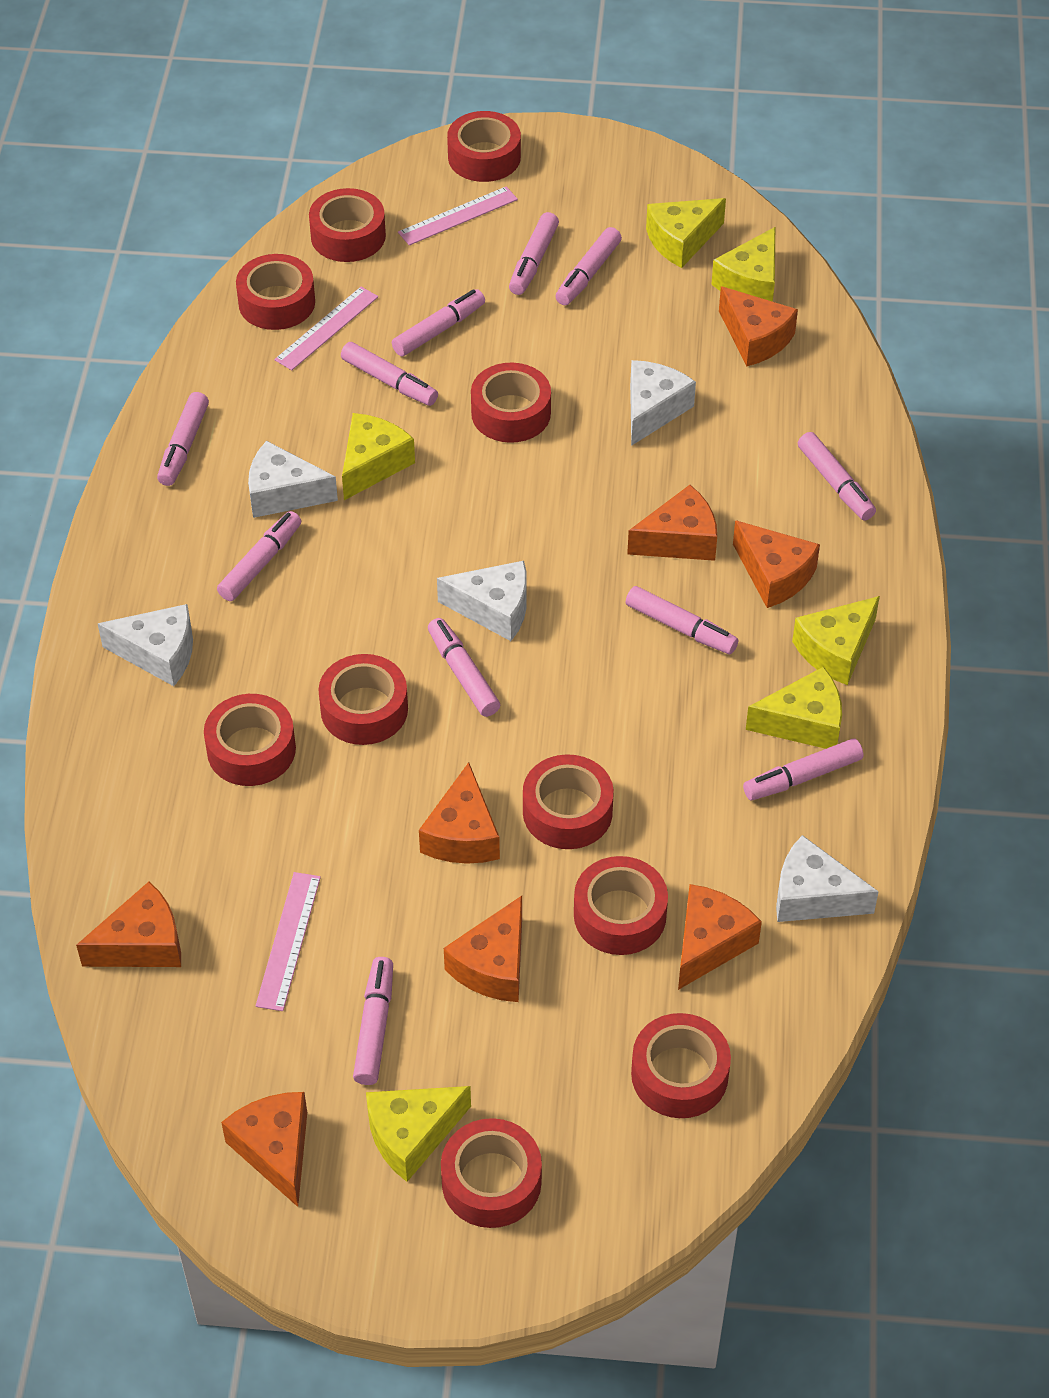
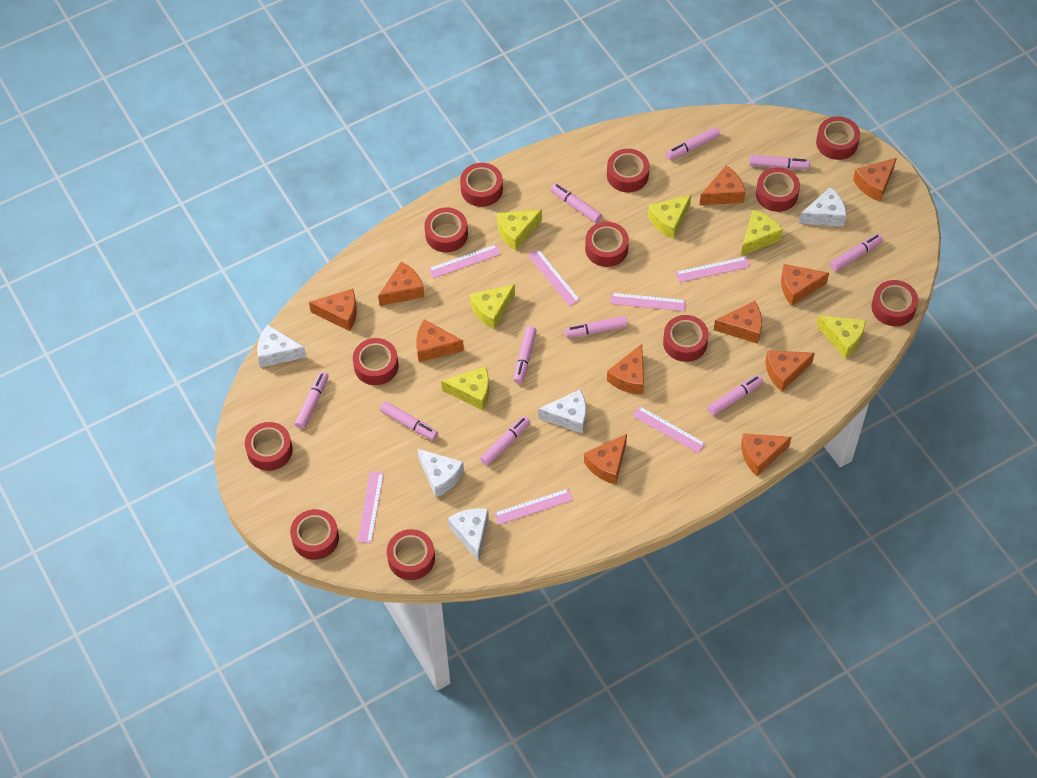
orange cheese: 8 -> 11
pink marker: 11 -> 10
pink ruler: 3 -> 7
red tape: 10 -> 12

